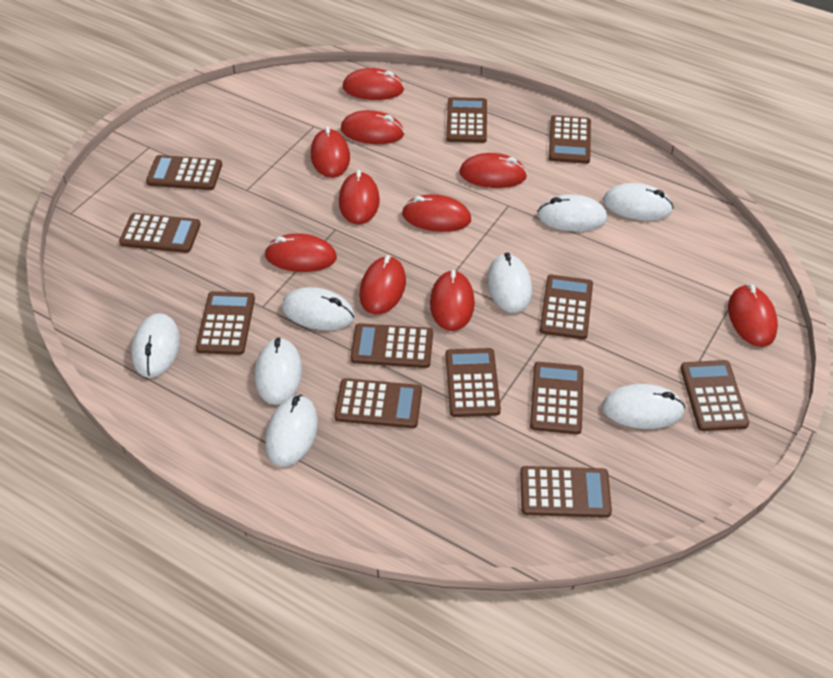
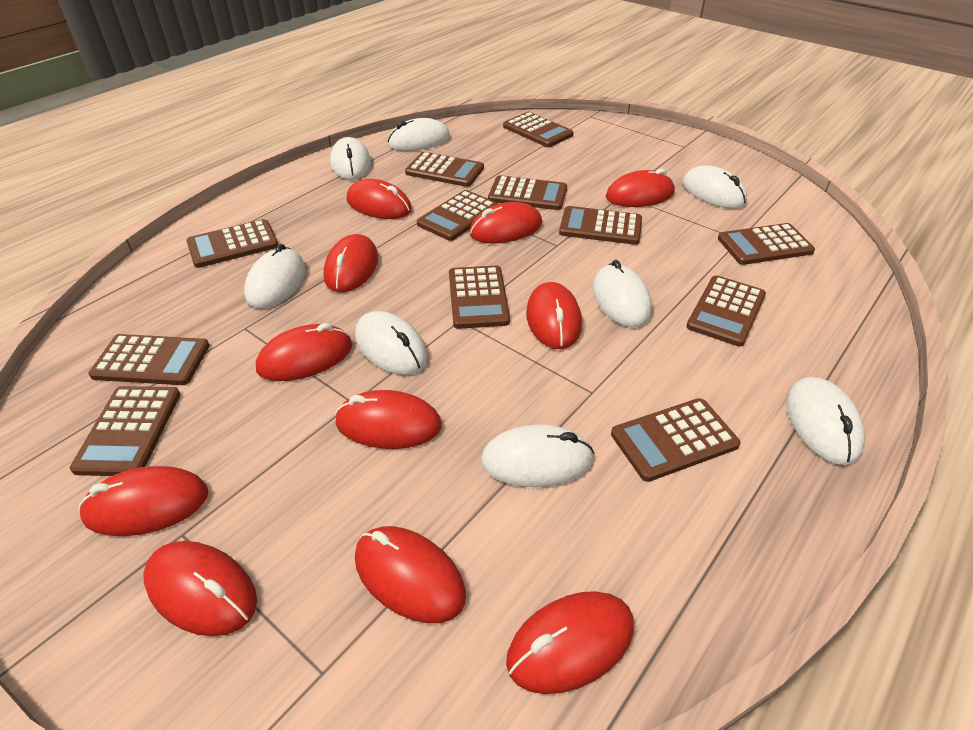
red mouse: 10 -> 11

